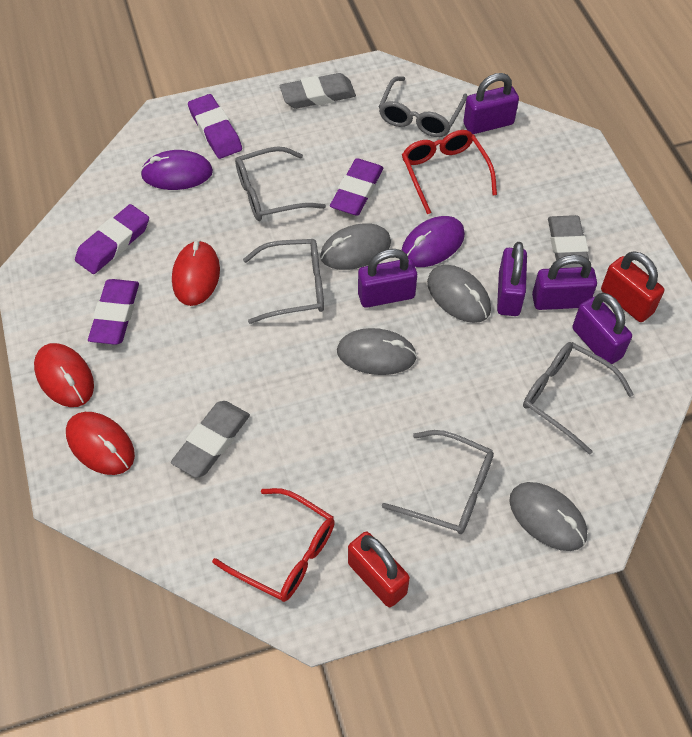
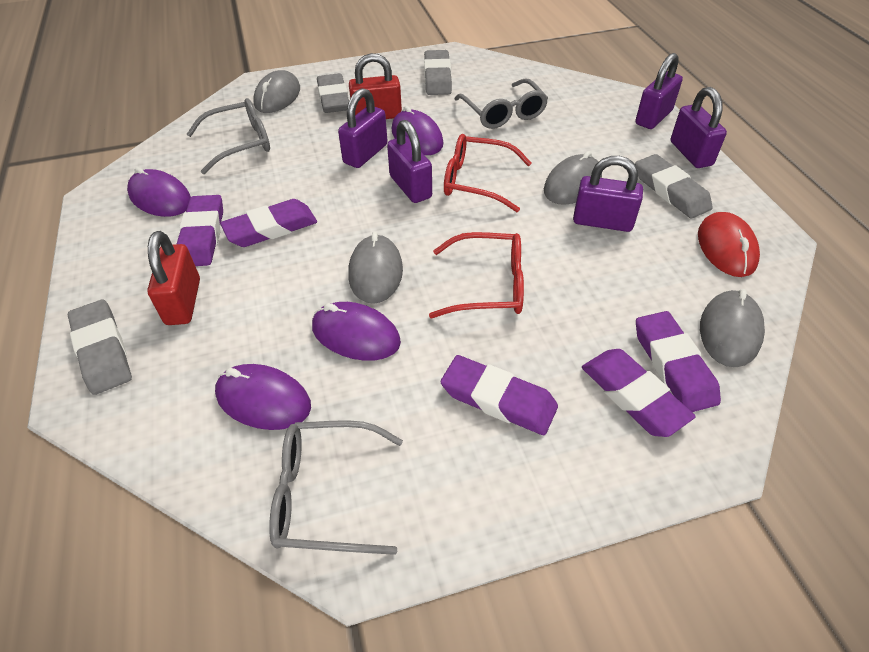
grey eraser: 3 -> 4
grey glasses: 5 -> 3
purple eraser: 4 -> 5
purple mouse: 2 -> 4
red mouse: 3 -> 1

